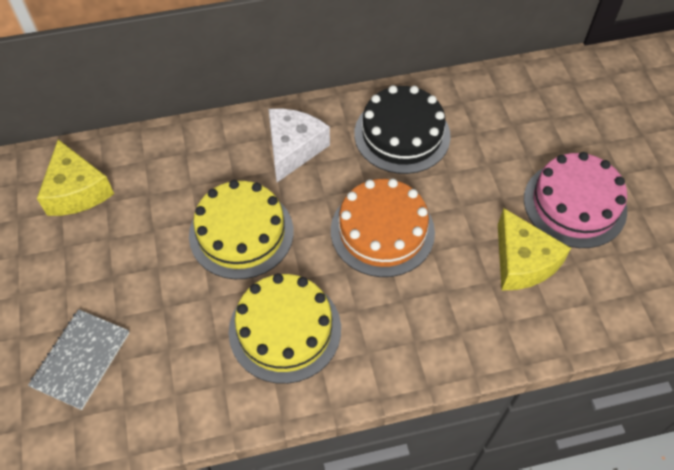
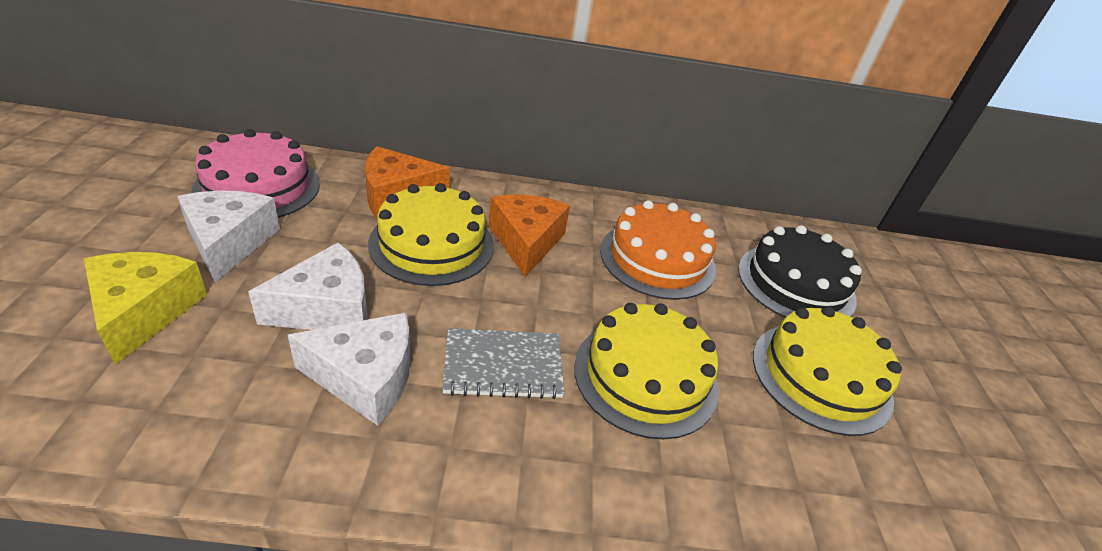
orange cheese: 0 -> 2
white cheese: 1 -> 3
yellow cake: 2 -> 3
yellow cheese: 2 -> 1

